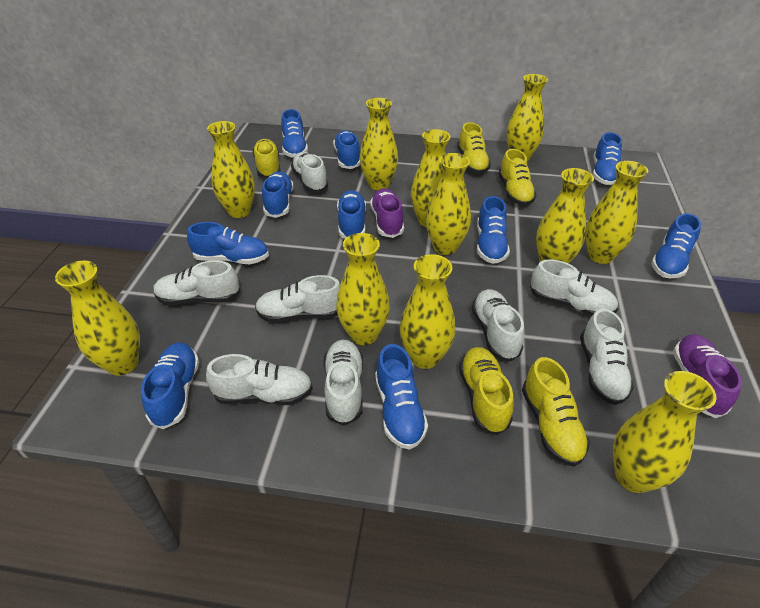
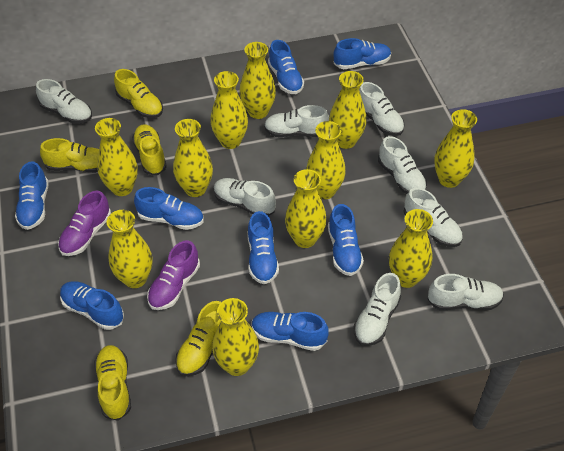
blue shoe: 10 -> 8

